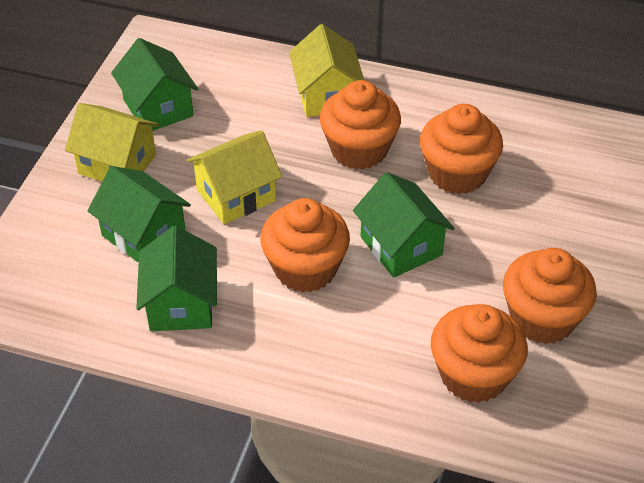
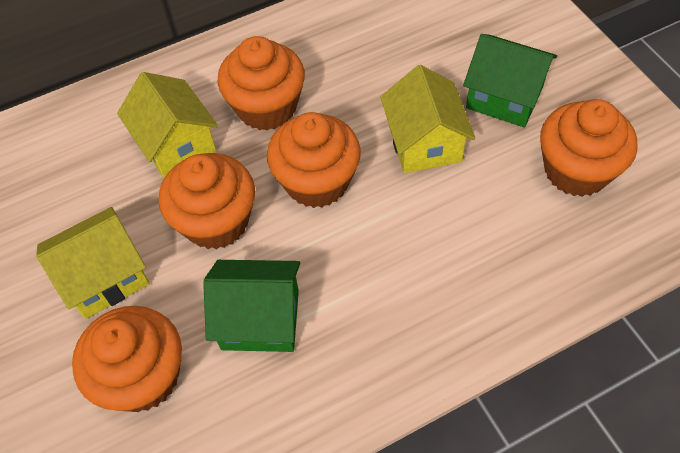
green house: 4 -> 2

